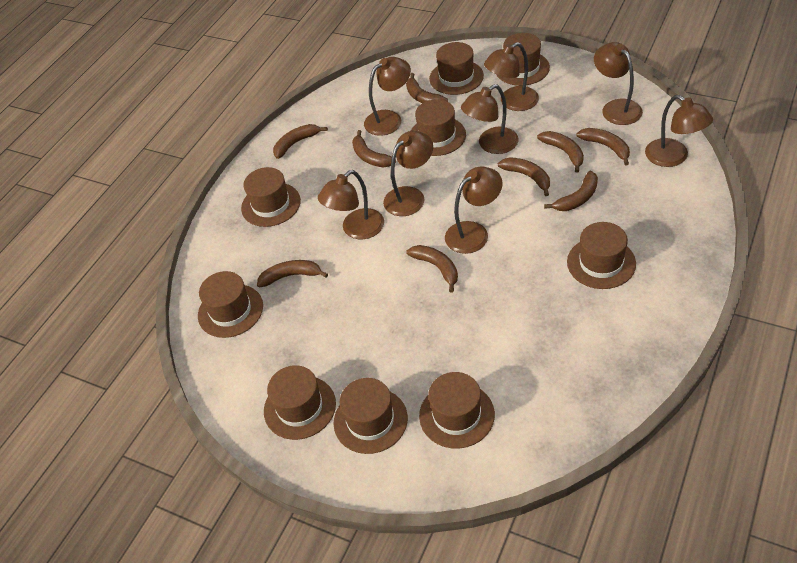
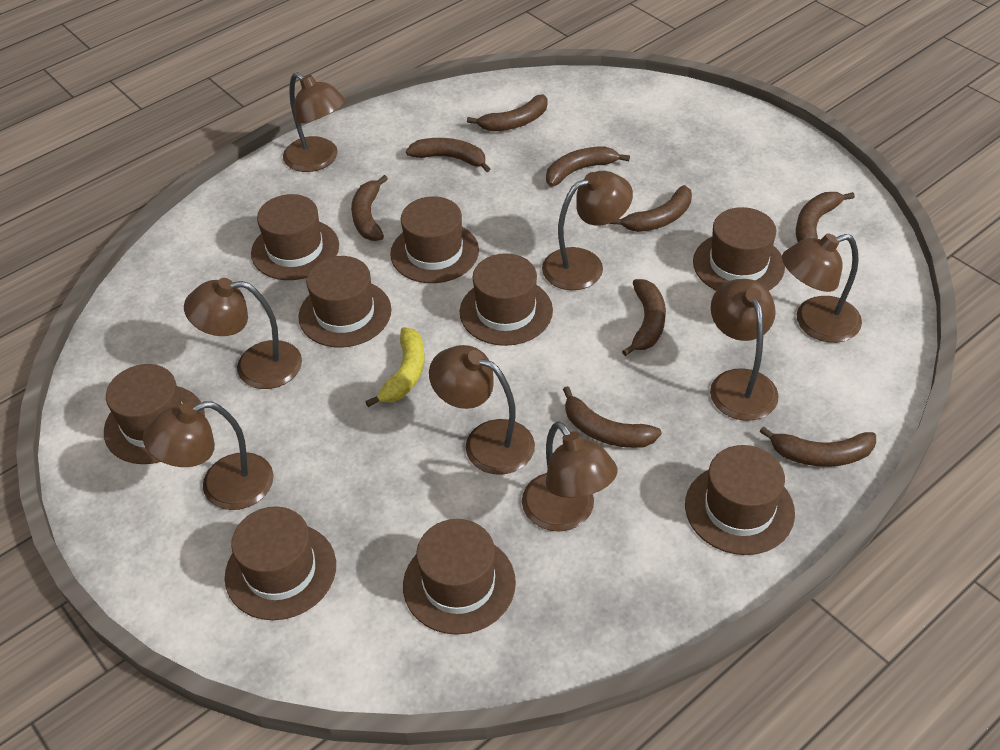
yellow banana: 0 -> 1

